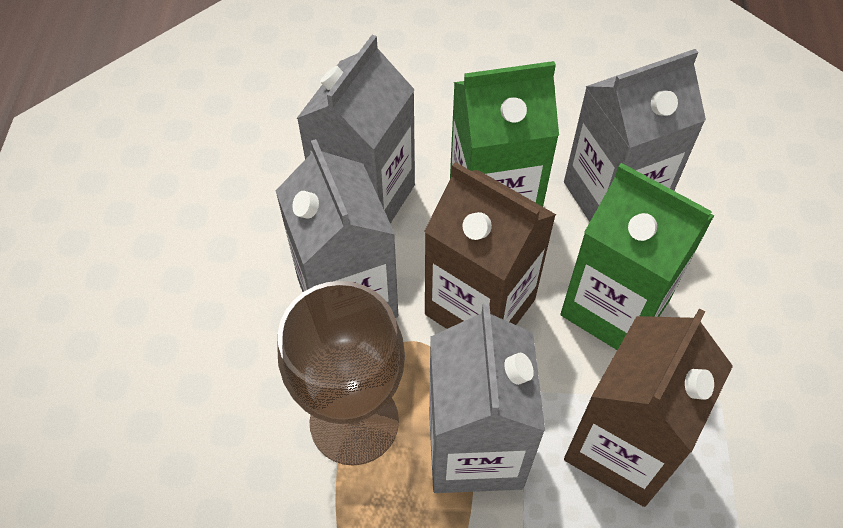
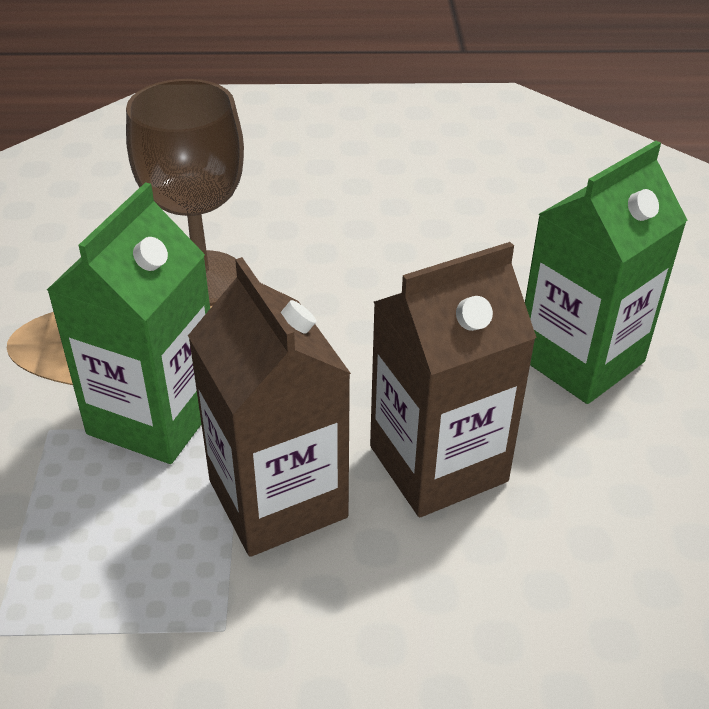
grey carton: 4 -> 0

